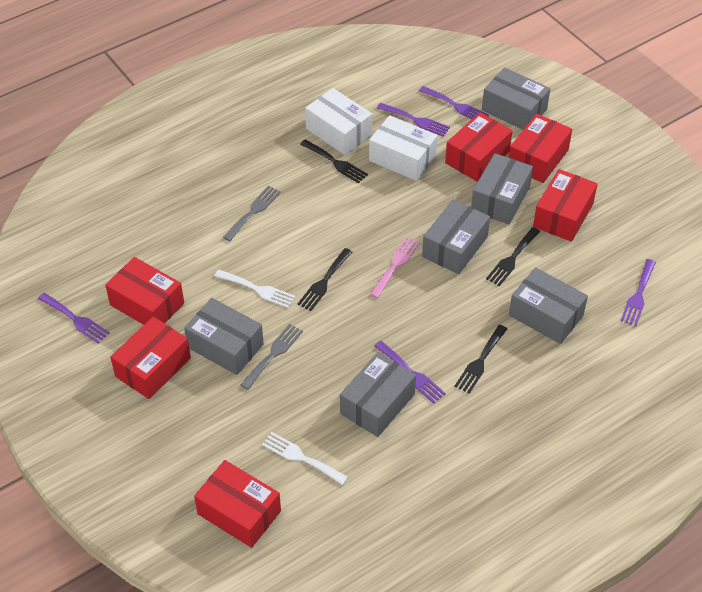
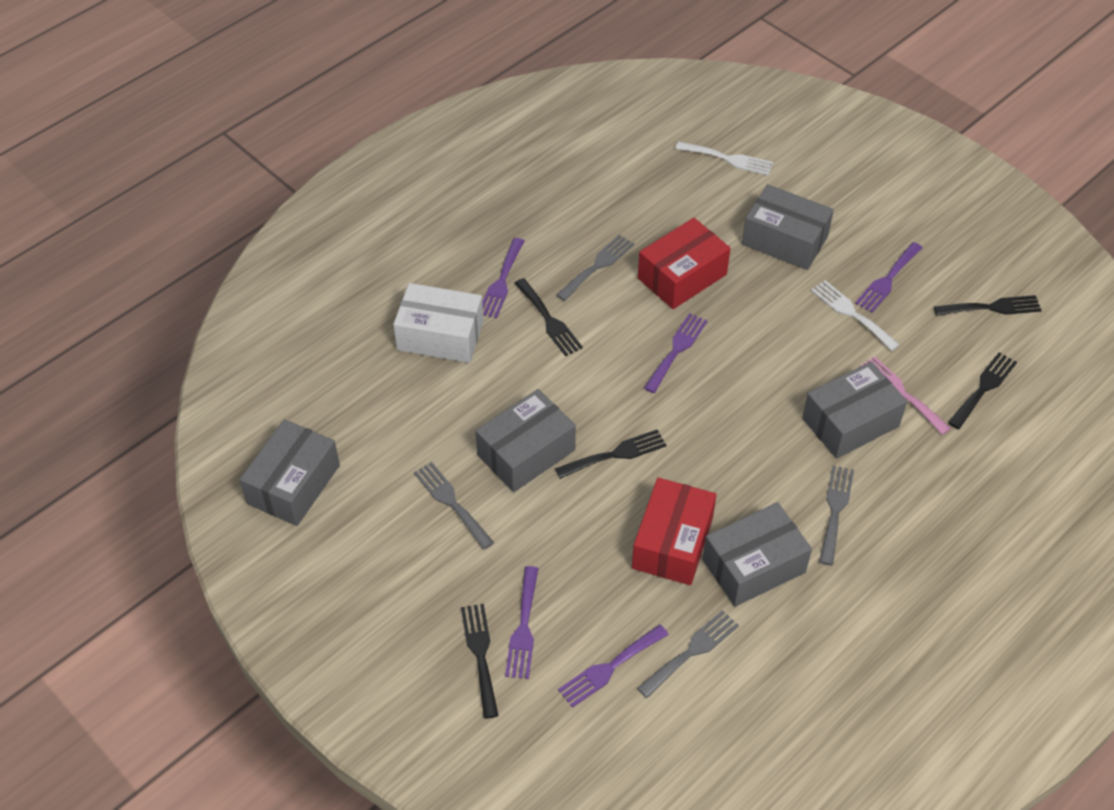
black fork: 4 -> 5
grey box: 6 -> 5
grey fork: 2 -> 4
red box: 6 -> 2
white box: 2 -> 1

